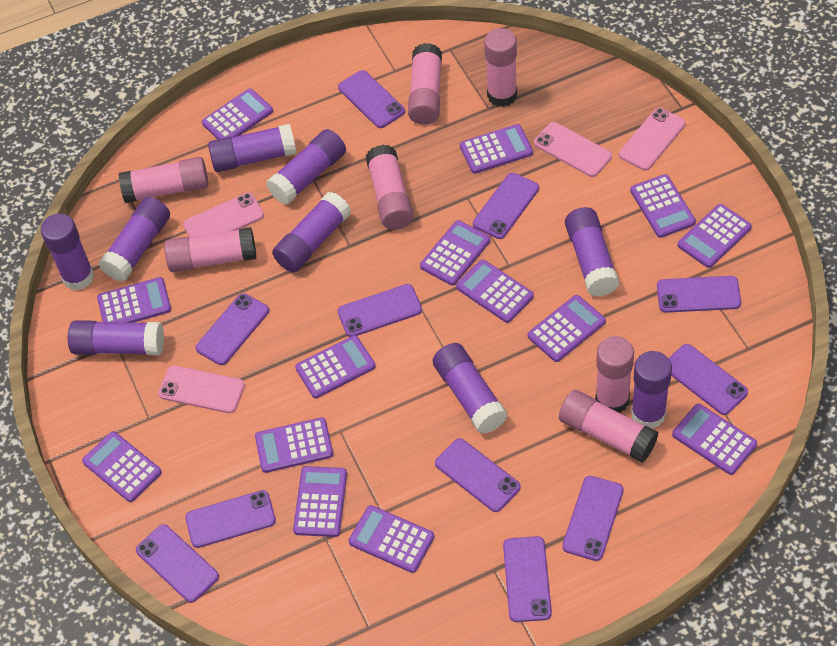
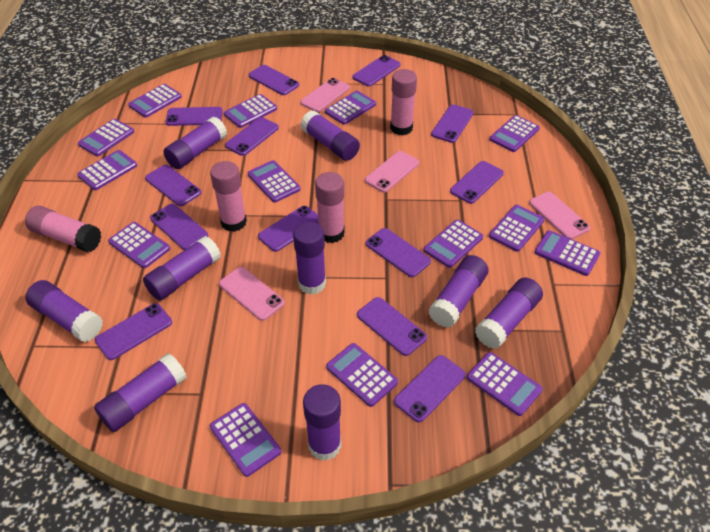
pink glue stick: 7 -> 4
purple phone: 11 -> 13

